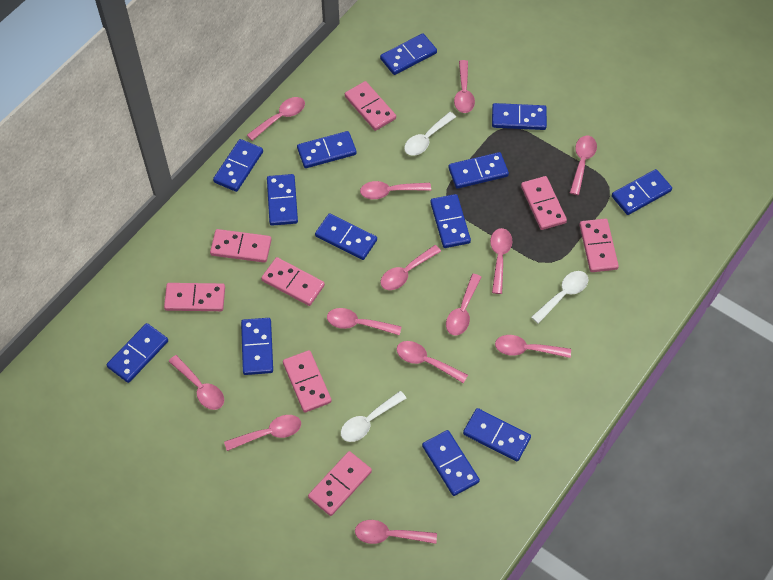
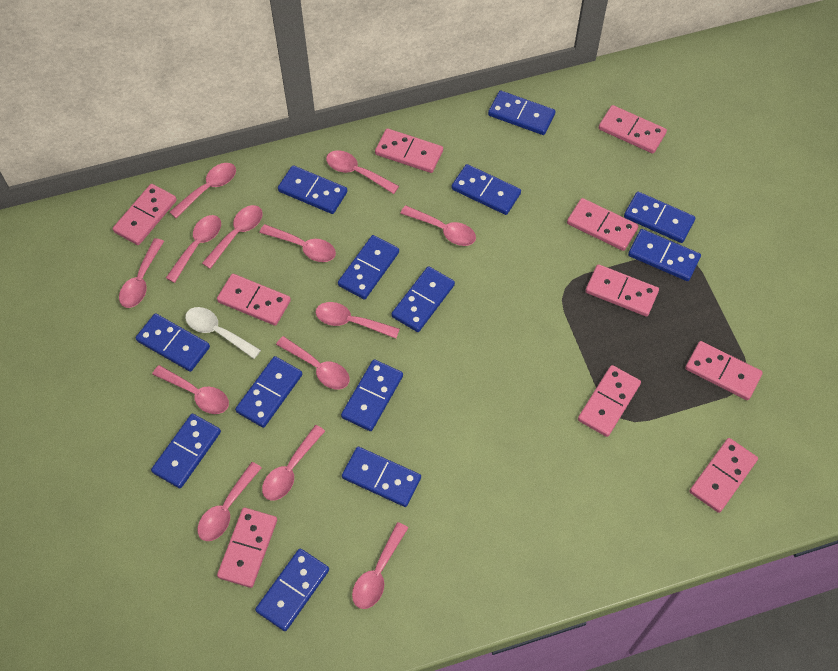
pink domino: 8 -> 10
white spoon: 3 -> 1

